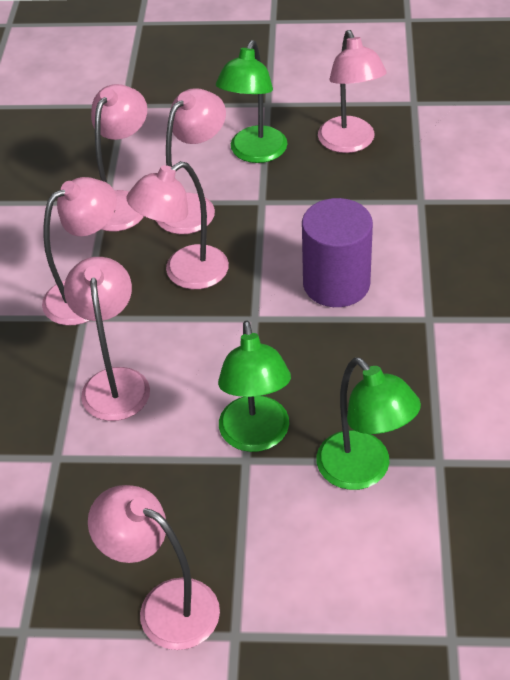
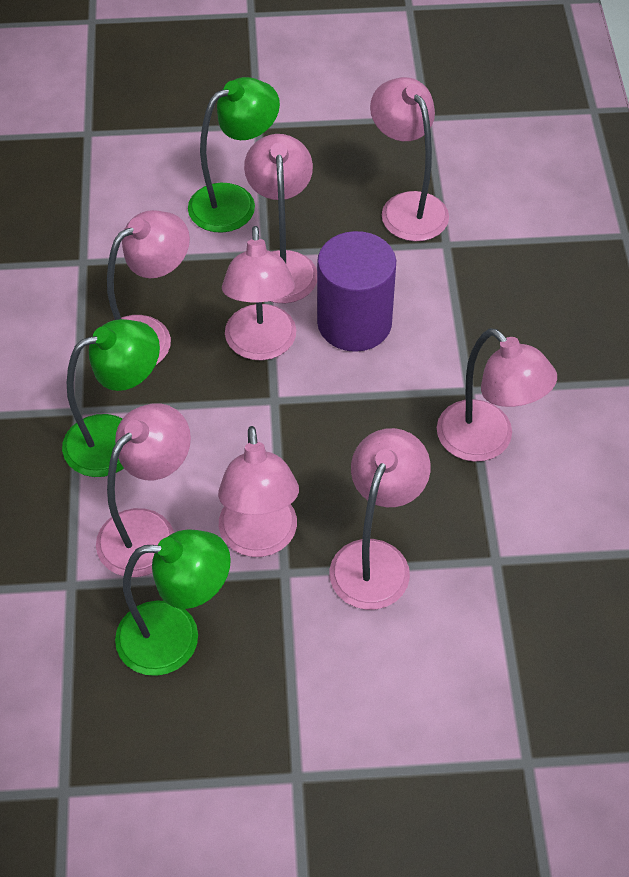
pink lamp: 7 -> 8

